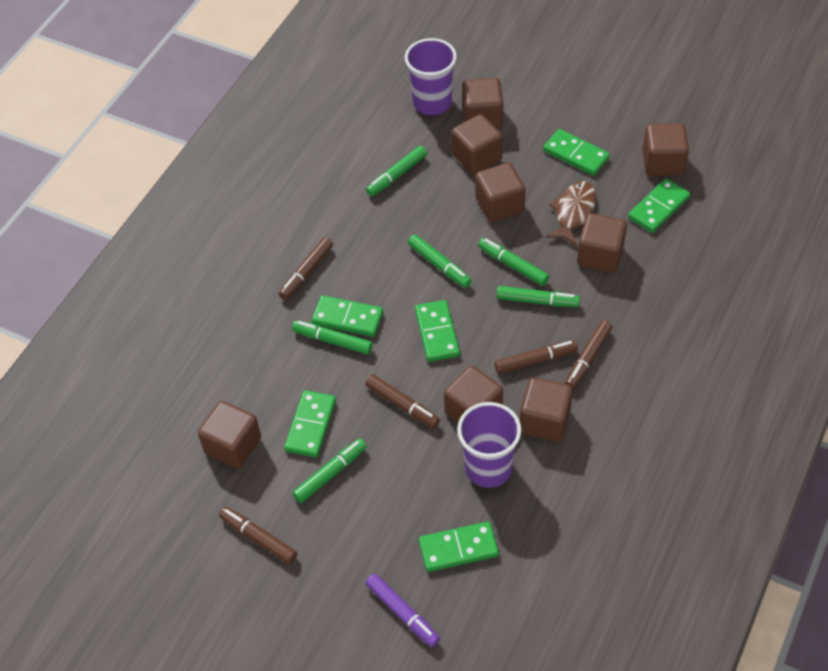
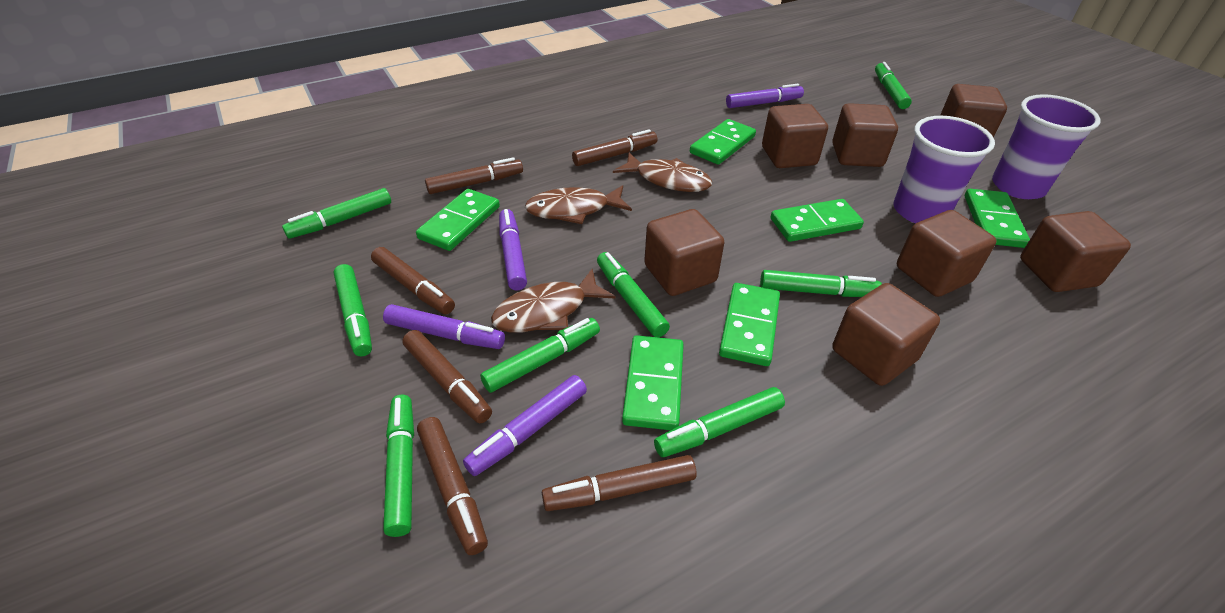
brown cube: 8 -> 7
brown fish: 1 -> 3
brown marker: 5 -> 6
green marker: 6 -> 8
purple marker: 1 -> 4

